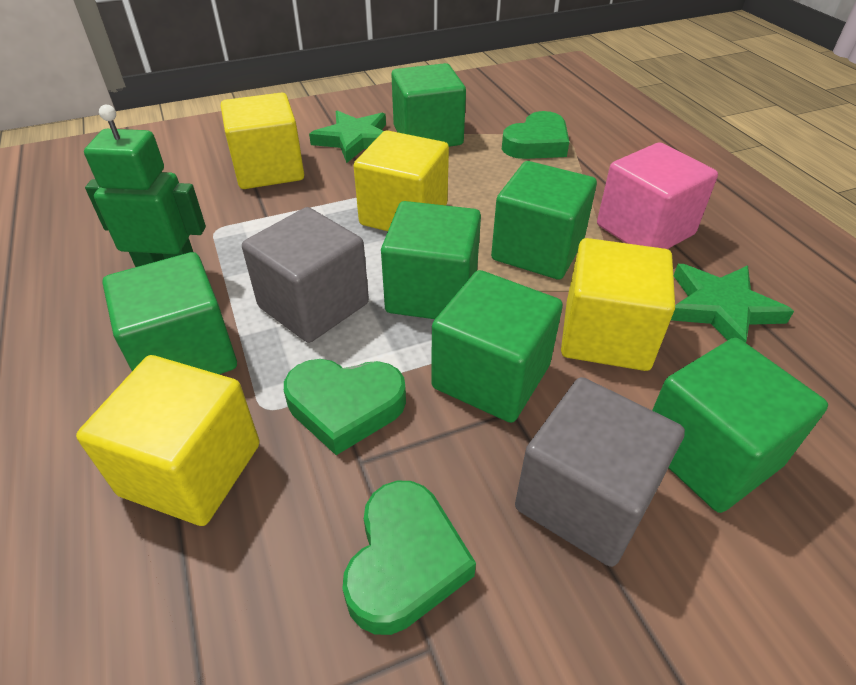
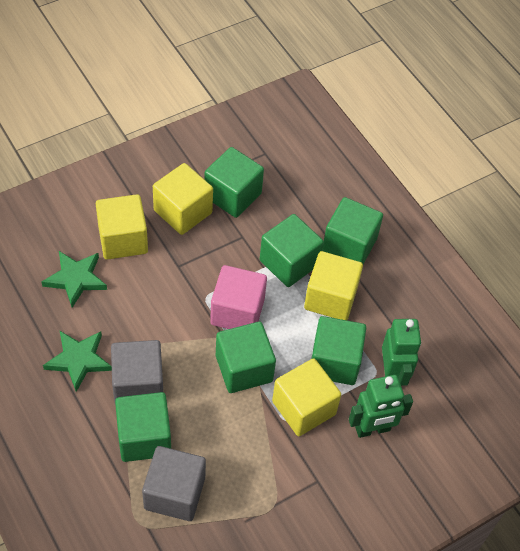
green heart: 3 -> 0
green robot: 1 -> 2

